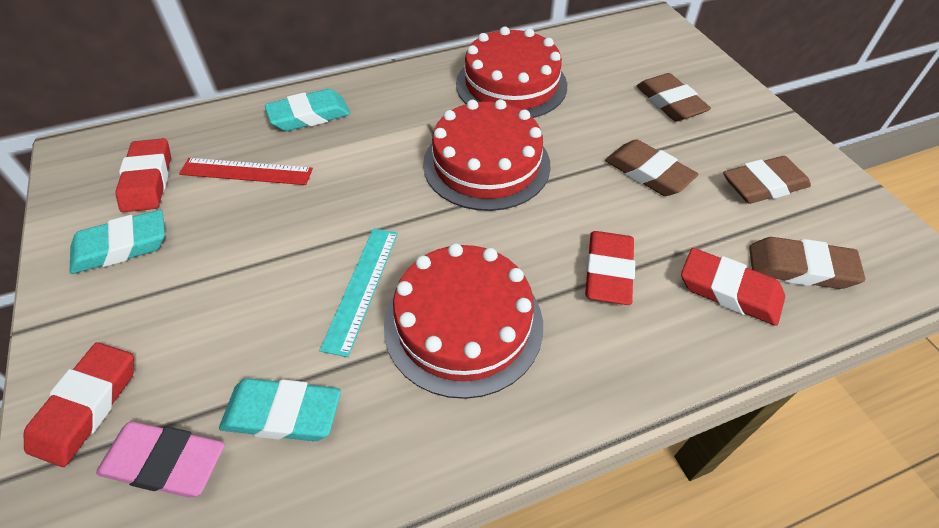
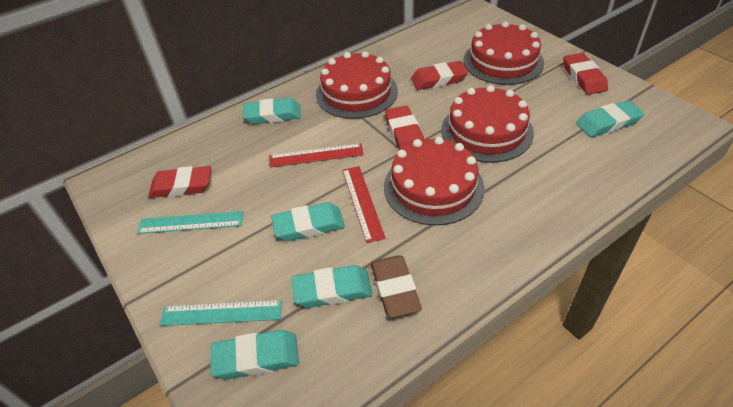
brown eraser: 4 -> 1
pink eraser: 1 -> 0
red cake: 3 -> 4
red ruler: 1 -> 2
turquoise eraser: 3 -> 5
turquoise ruler: 1 -> 2

